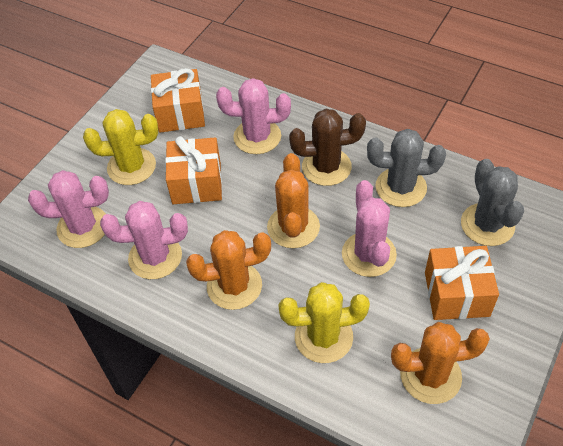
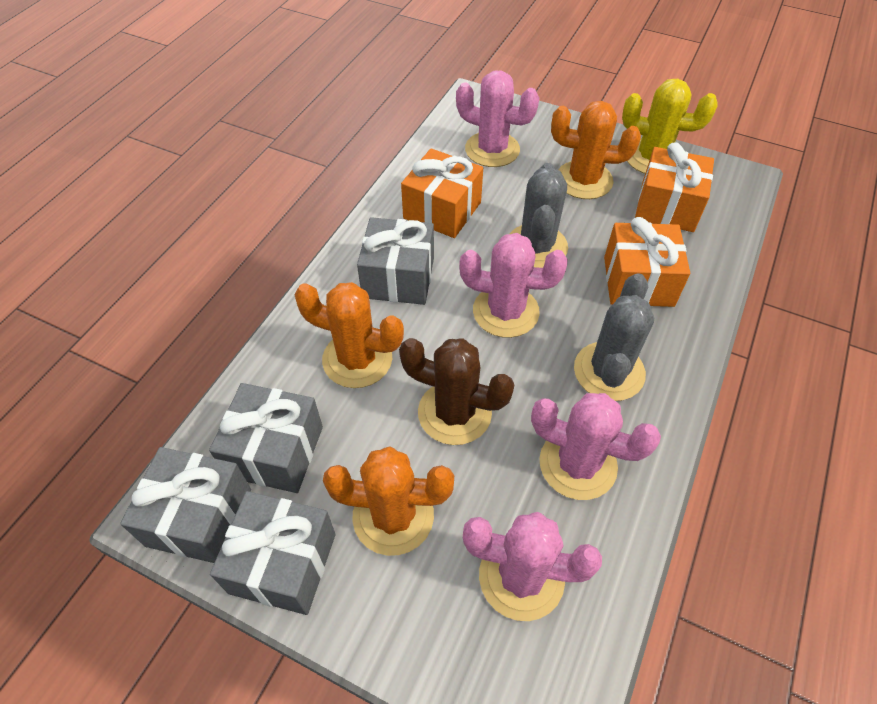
grey gift: 0 -> 4
yellow cactus: 2 -> 1

